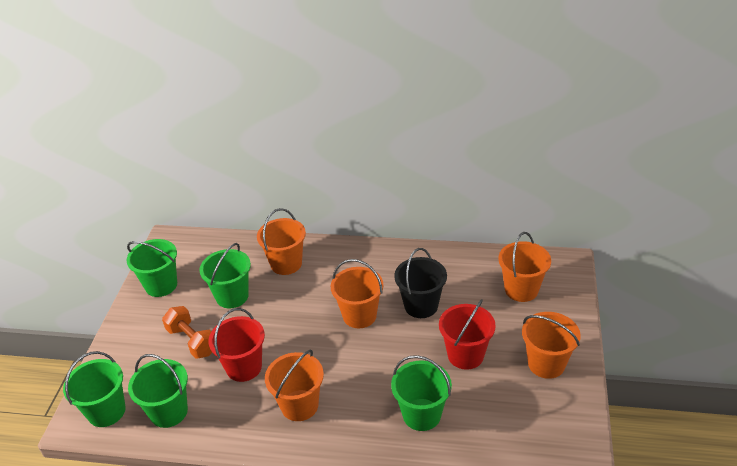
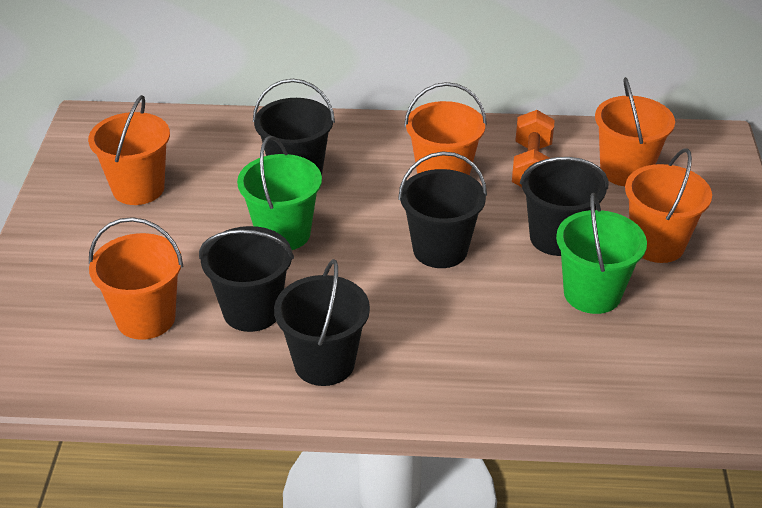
black bucket: 1 -> 5
green bucket: 5 -> 2
red bucket: 2 -> 0

